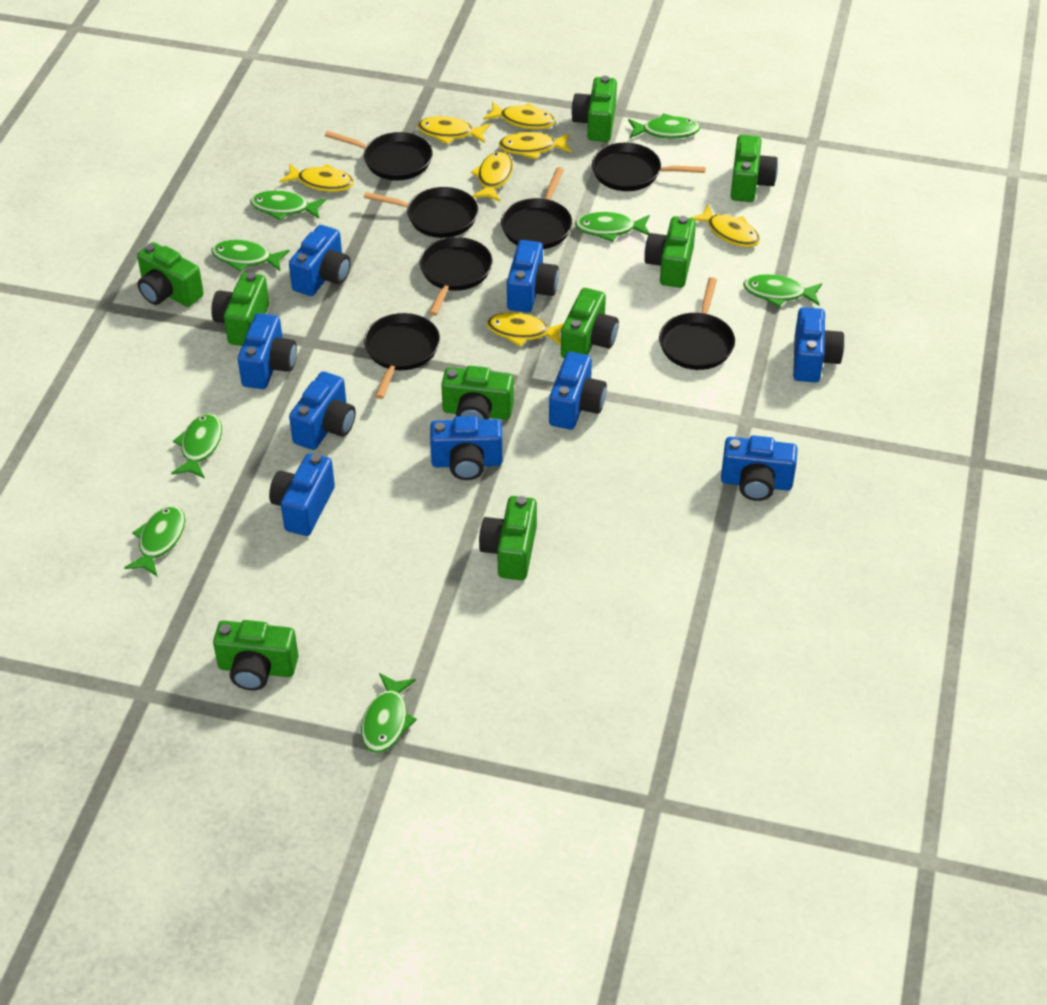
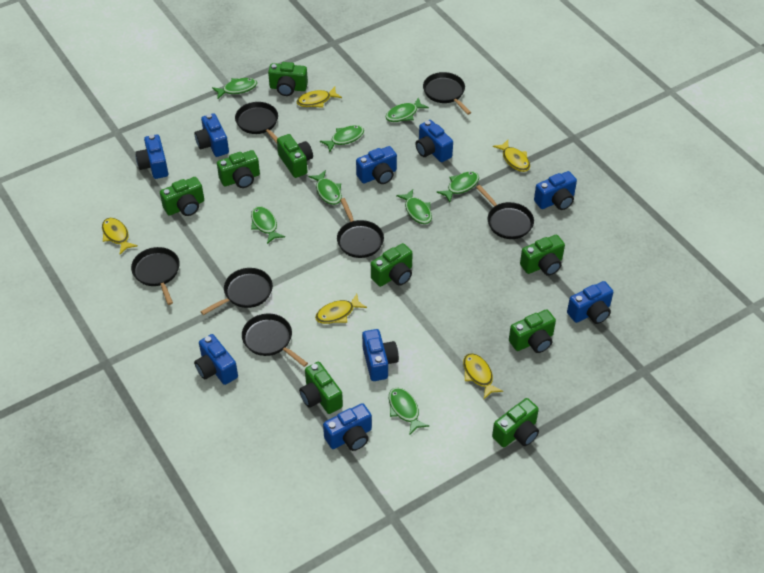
yellow fish: 7 -> 5

